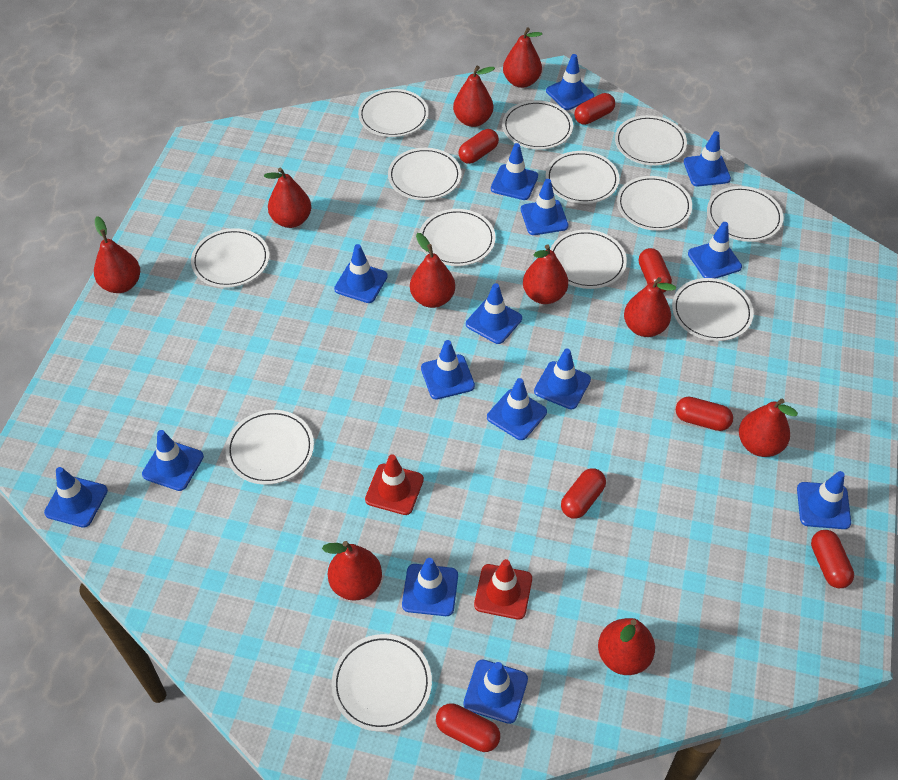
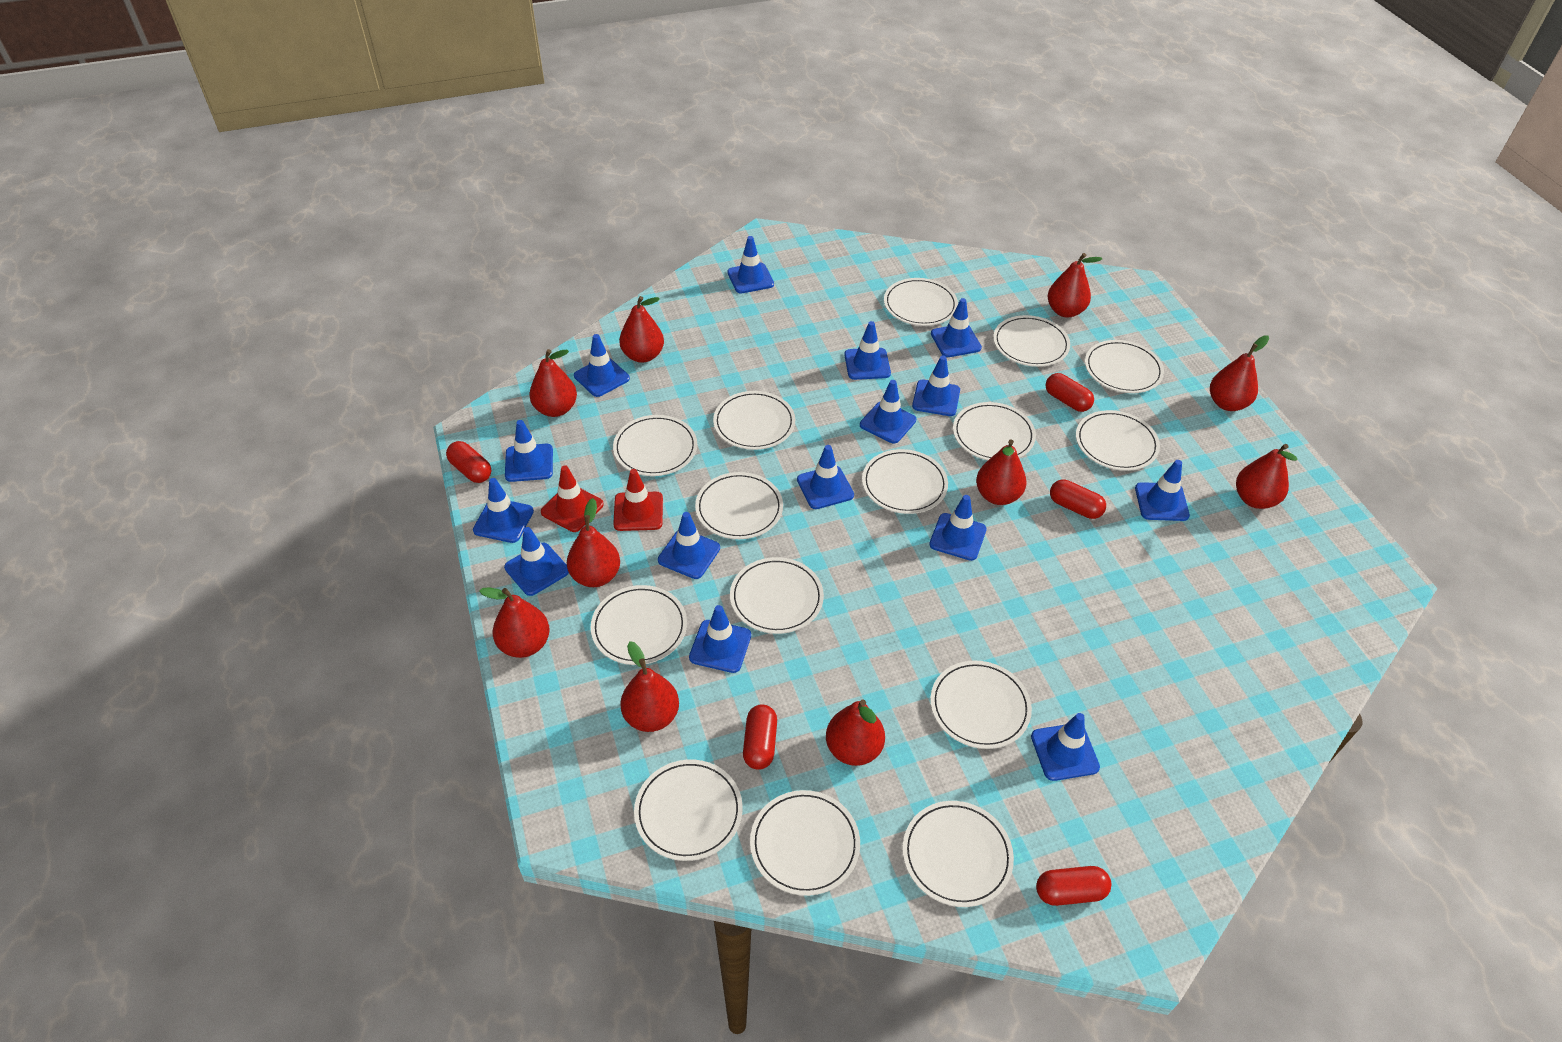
red capsule: 7 -> 5
white plate: 13 -> 15

